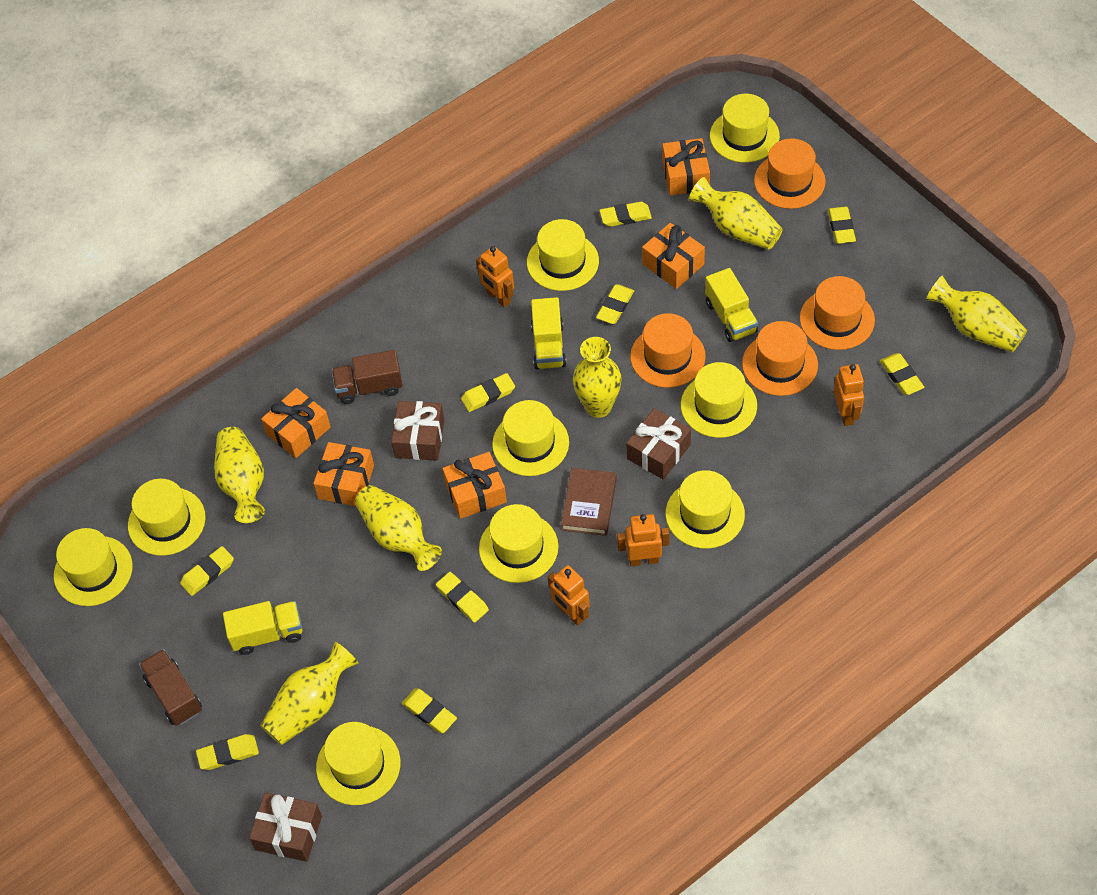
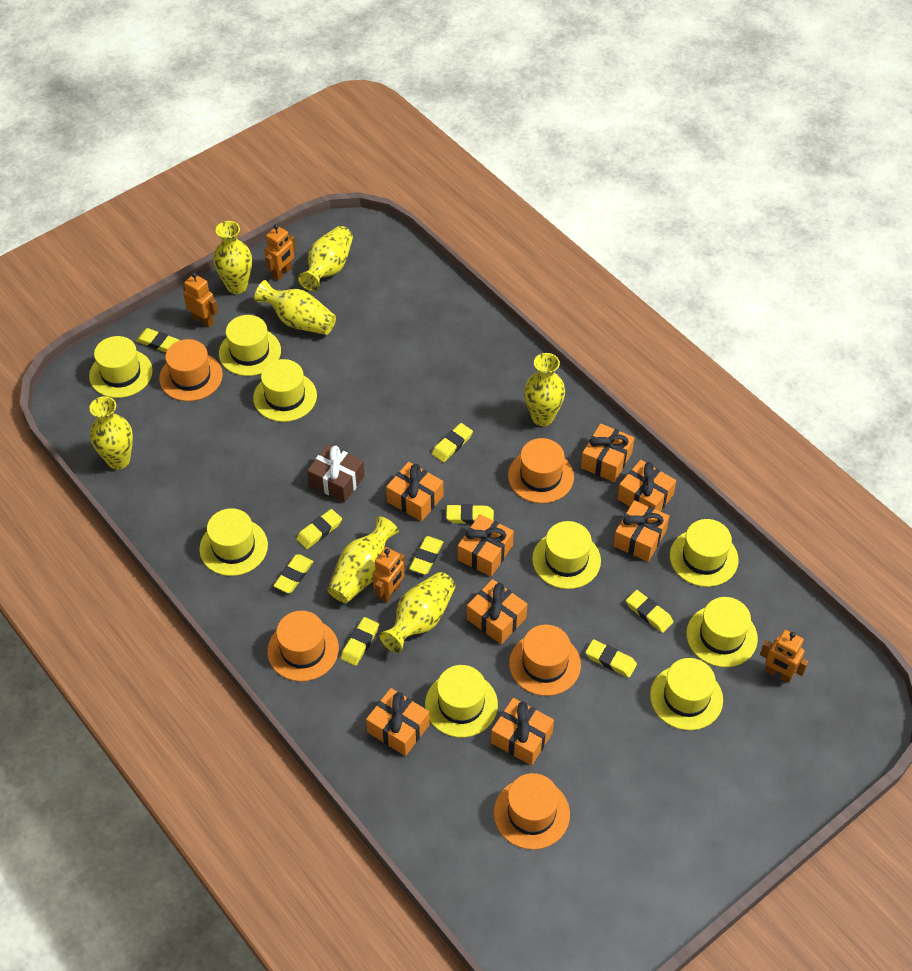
brown book: 1 -> 0
brown gift: 3 -> 1
brown truck: 2 -> 0
orange gift: 5 -> 8
orange hat: 4 -> 5
yellow truck: 3 -> 0
yellow vase: 6 -> 7

